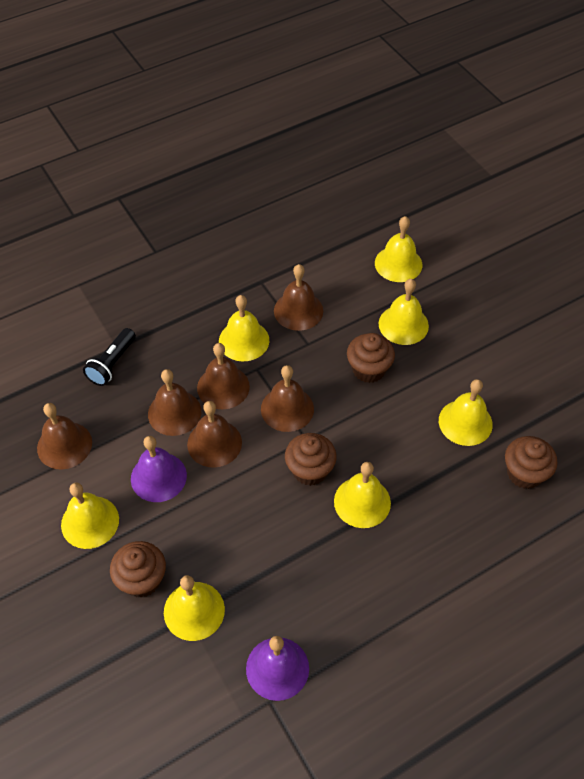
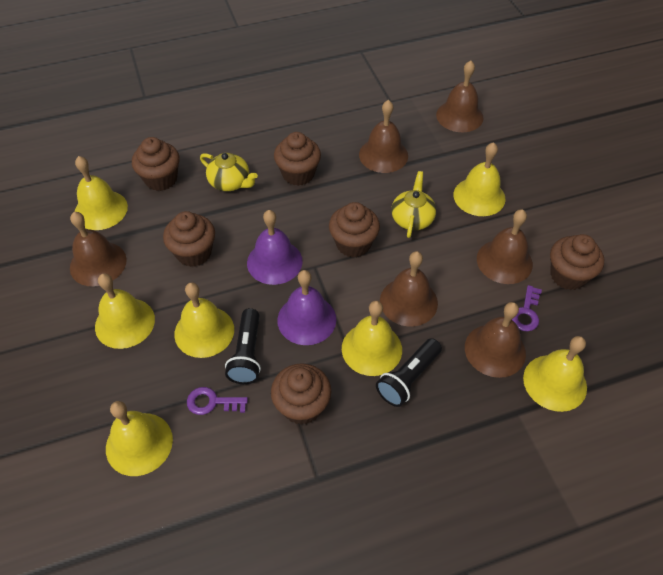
black flashlight: 1 -> 2
brown cupcake: 4 -> 6
purple key: 0 -> 2
yellow teapot: 0 -> 2

